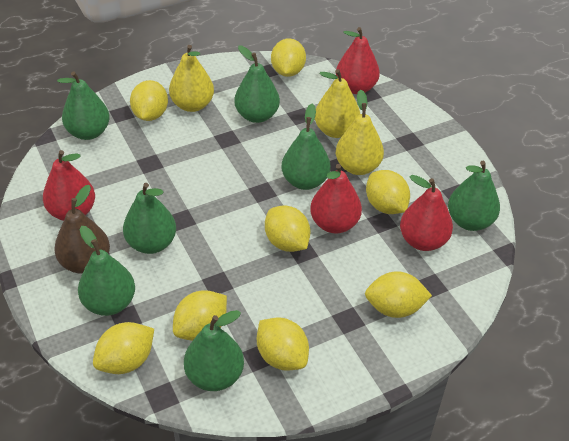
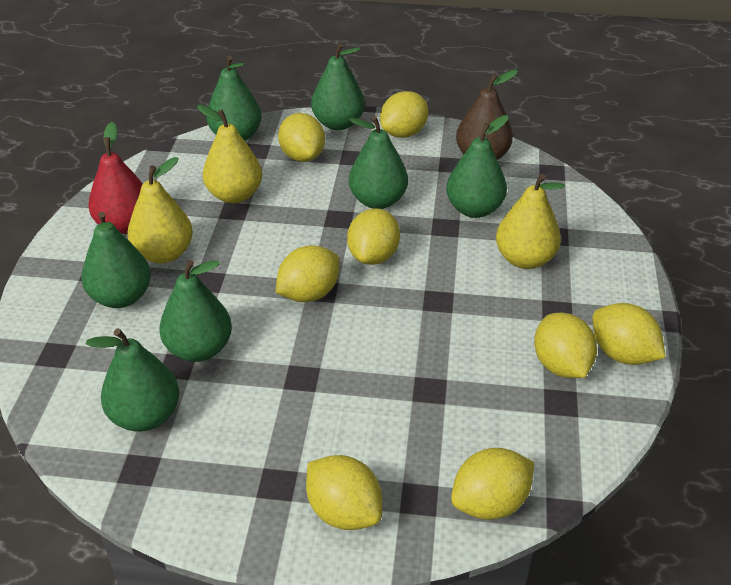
red pear: 4 -> 1

